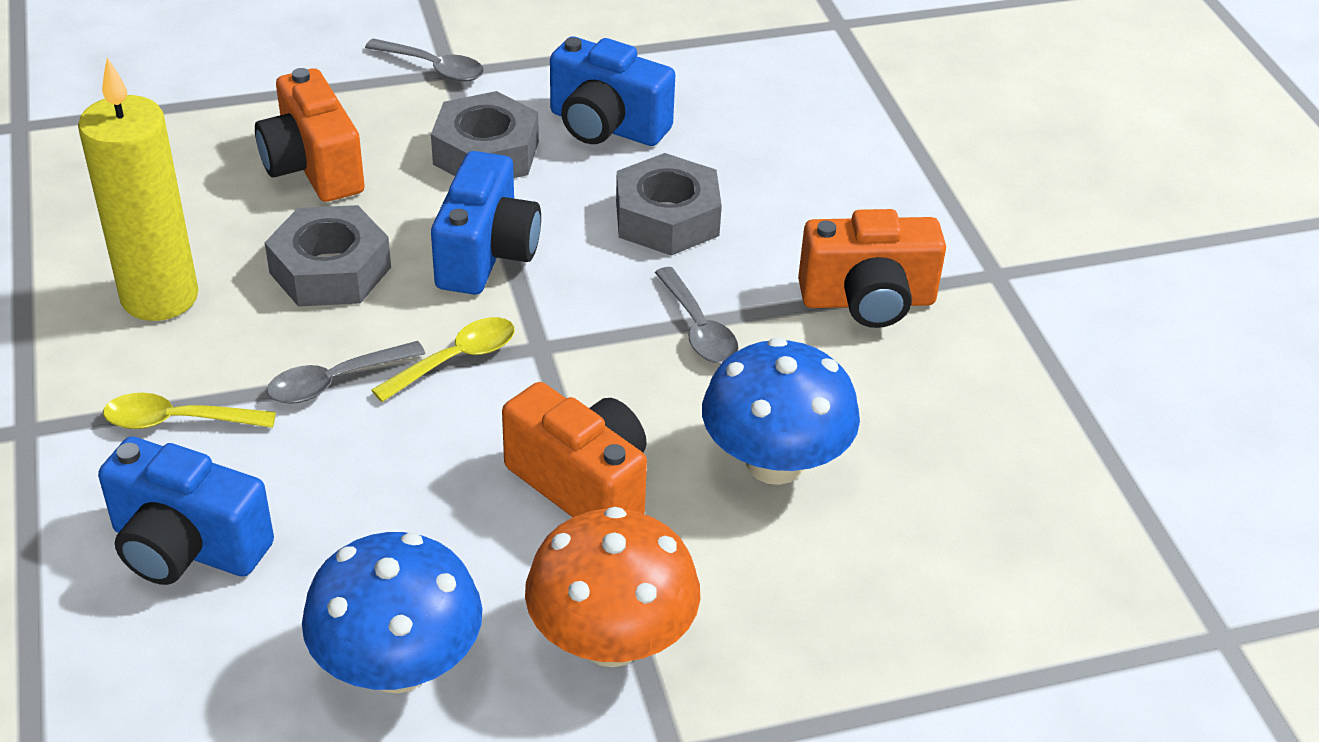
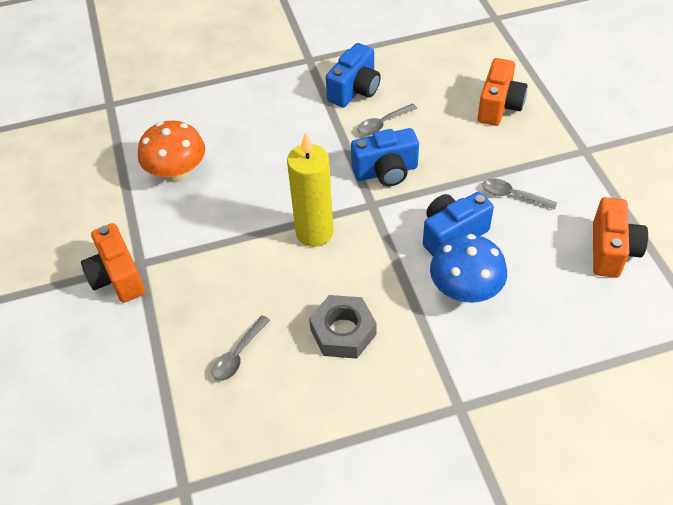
blue mushroom: 2 -> 1
grey nut: 3 -> 1
yellow spoon: 2 -> 0

